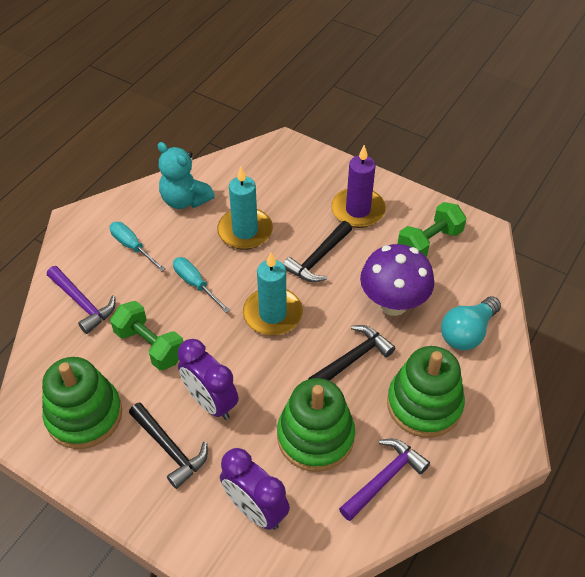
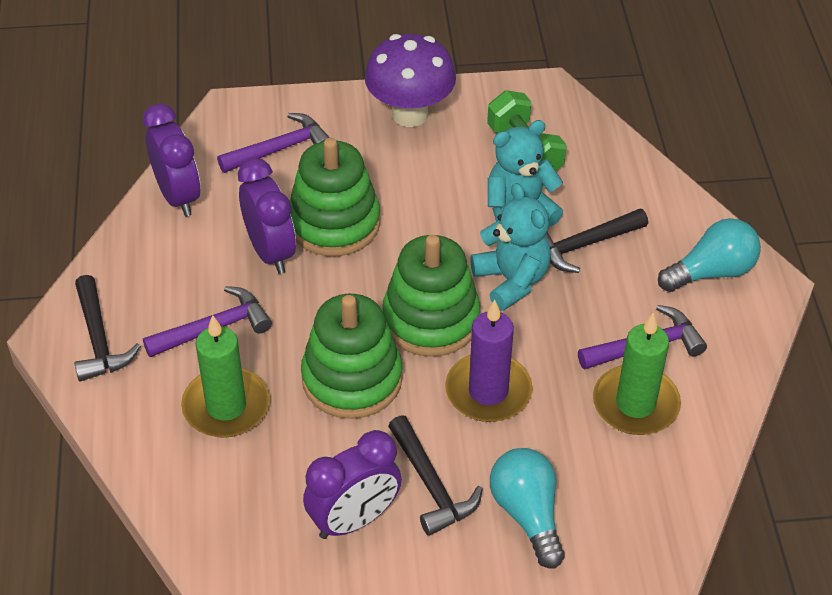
green candle: 0 -> 2
green dumbbell: 2 -> 1
purple clock: 2 -> 3
purple hammer: 2 -> 3
turquoise candle: 2 -> 0
turquoise light bulb: 1 -> 2
turquoise screwdriver: 2 -> 0
turquoise teddy bear: 1 -> 2

